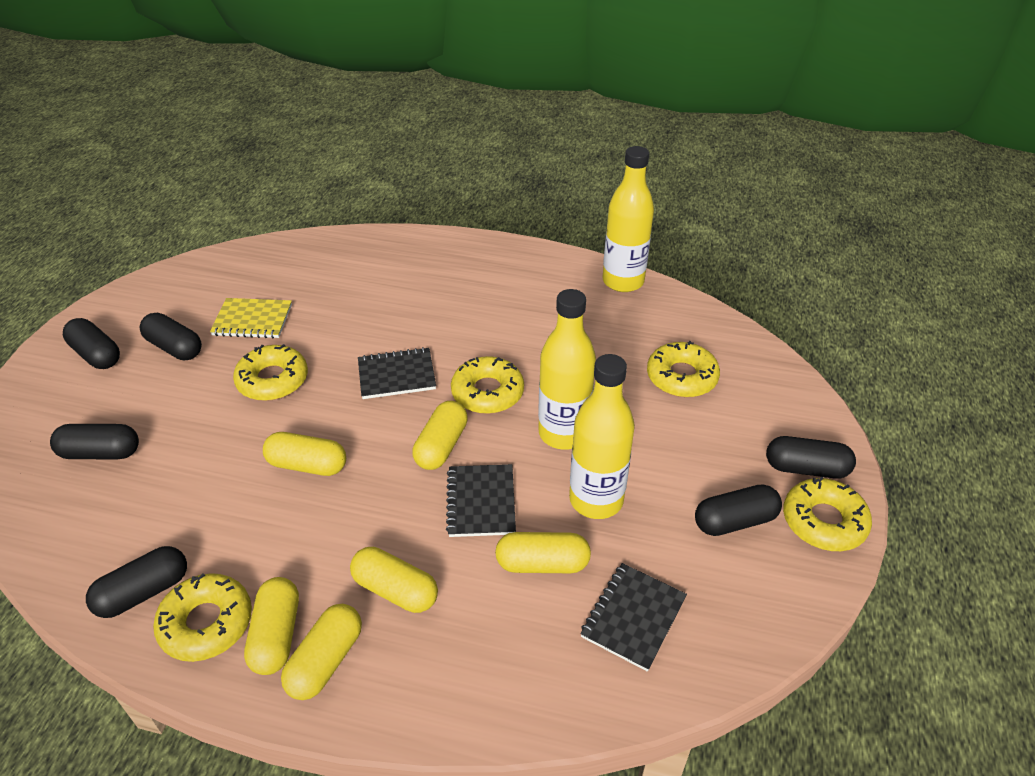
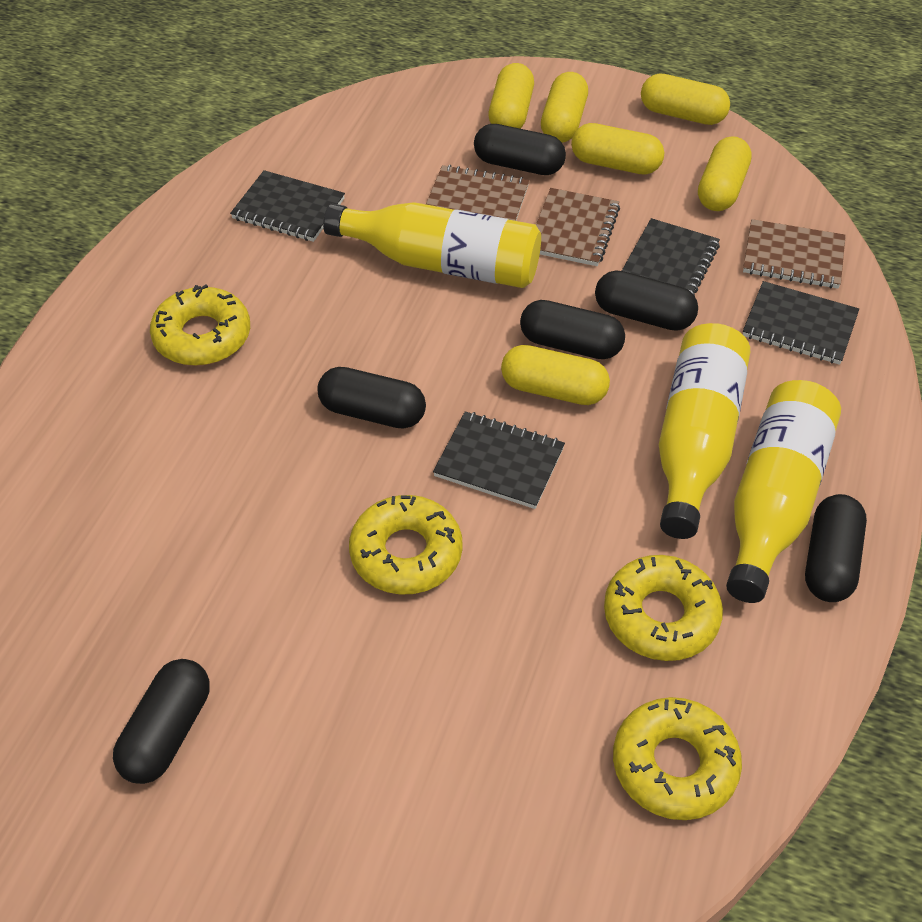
black notebook: 3 -> 4
brown notebook: 0 -> 3
yellow donut: 5 -> 4
yellow notebook: 1 -> 0

